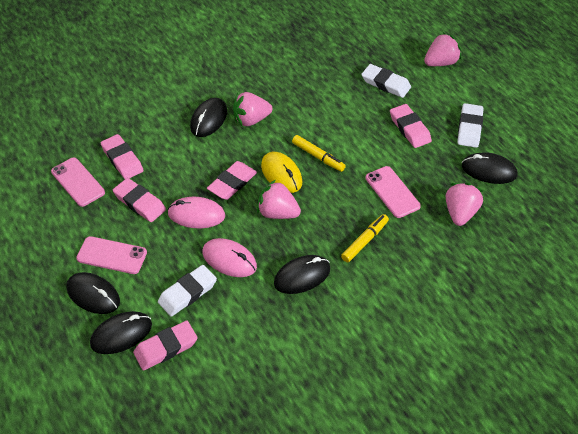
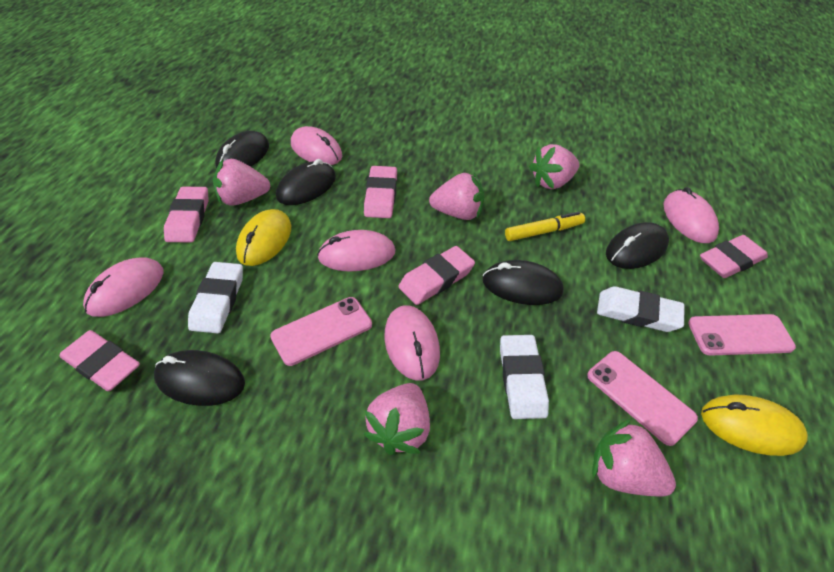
pink mouse: 2 -> 5
pink strawberry: 4 -> 5
yellow marker: 2 -> 1
yellow mouse: 1 -> 2

